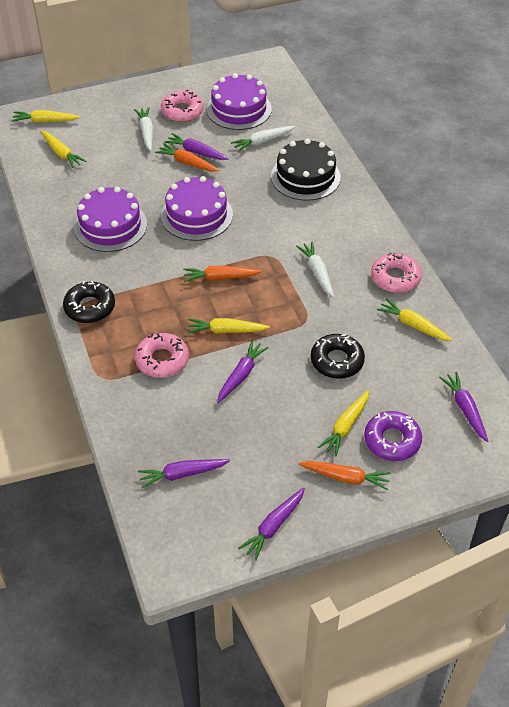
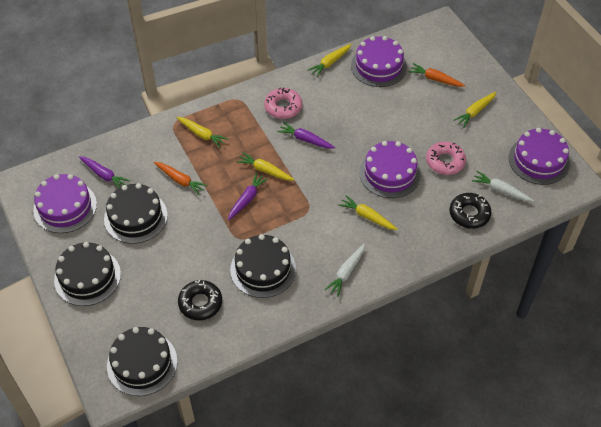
black cake: 1 -> 4
orange carrot: 3 -> 2
pink donut: 3 -> 2
purple cake: 3 -> 4
purple carrot: 5 -> 3
purple donut: 1 -> 0
white carrot: 3 -> 2

